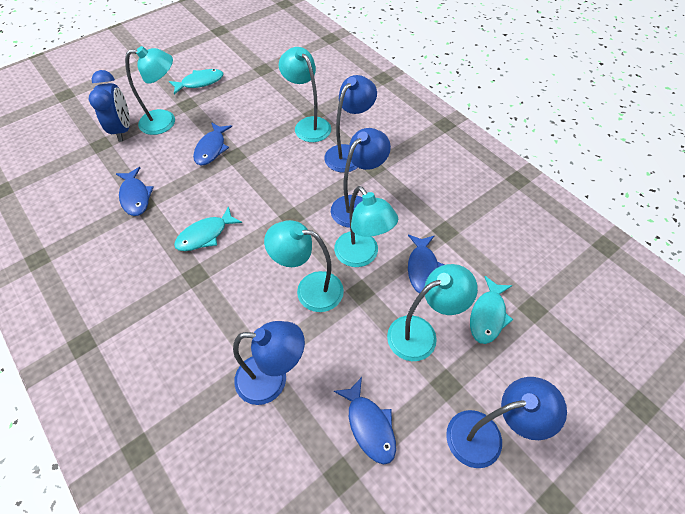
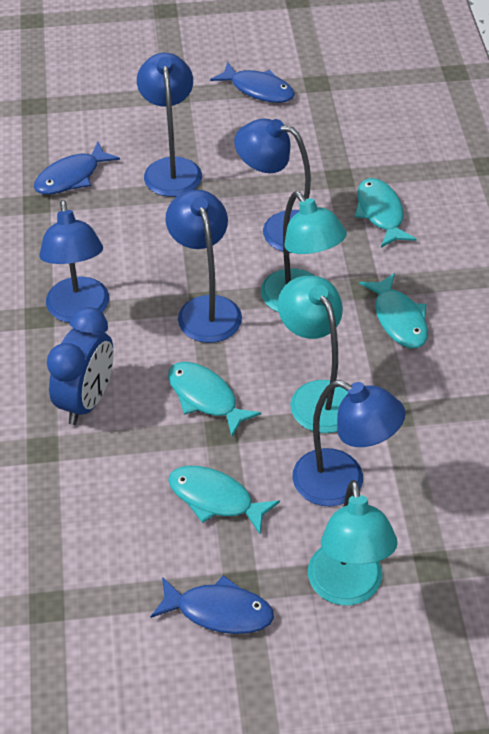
blue fish: 4 -> 3
blue lamp: 4 -> 5
turquoise fish: 3 -> 4
turquoise lamp: 5 -> 3

